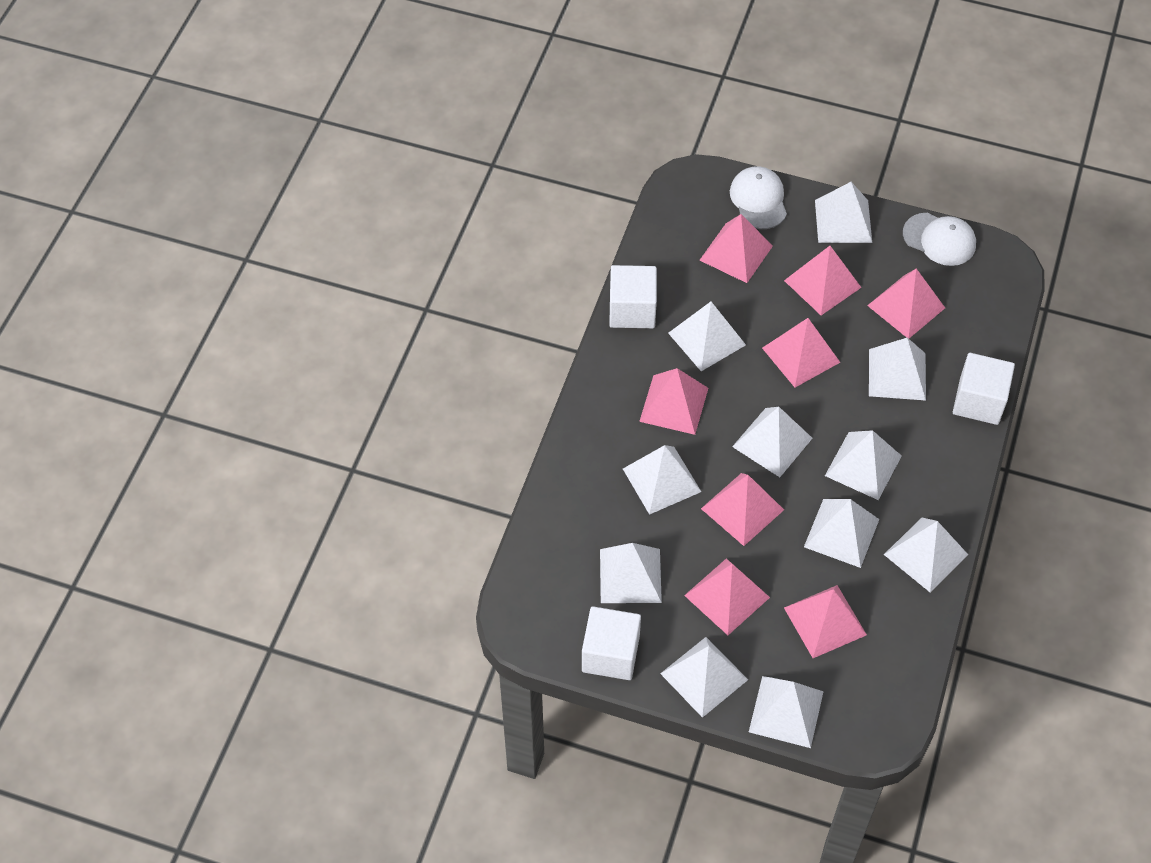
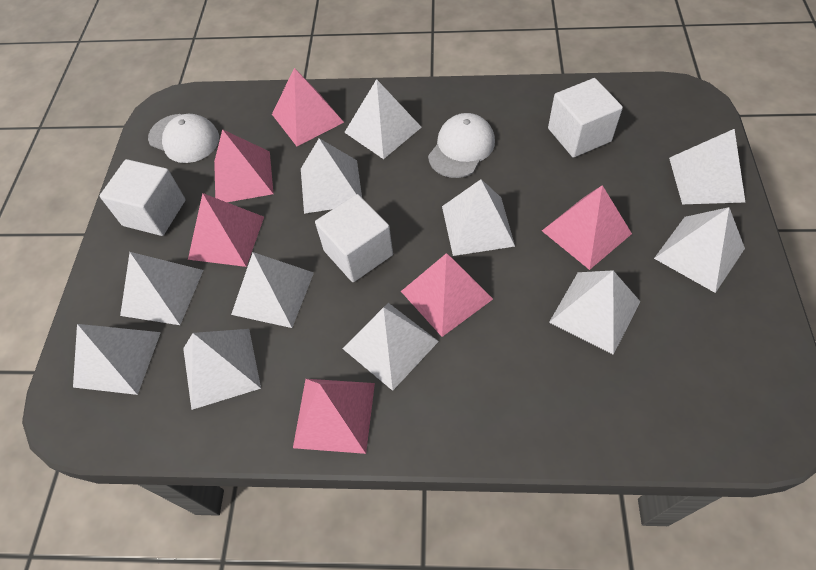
pink pyramid: 8 -> 6

